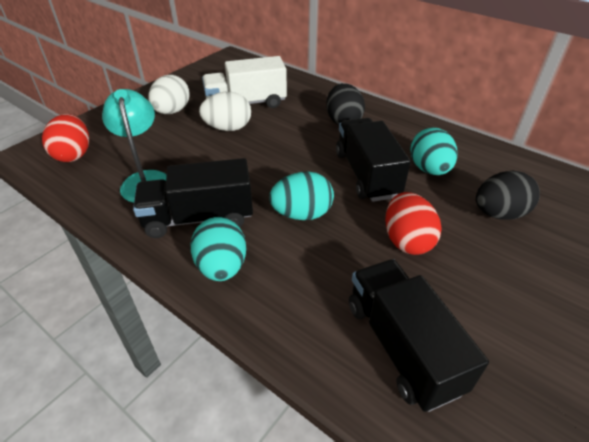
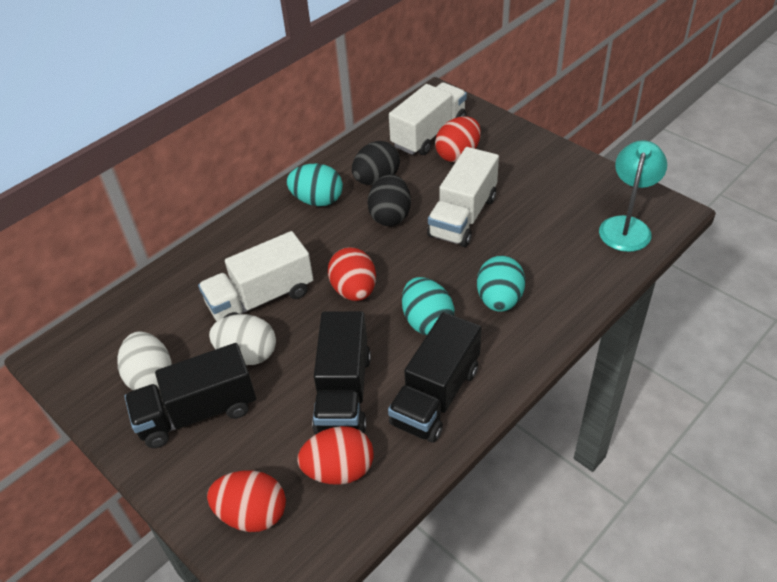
red egg: 2 -> 4
white truck: 1 -> 3

